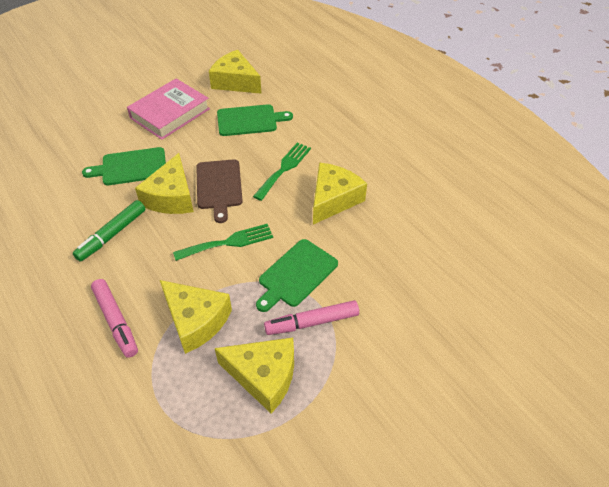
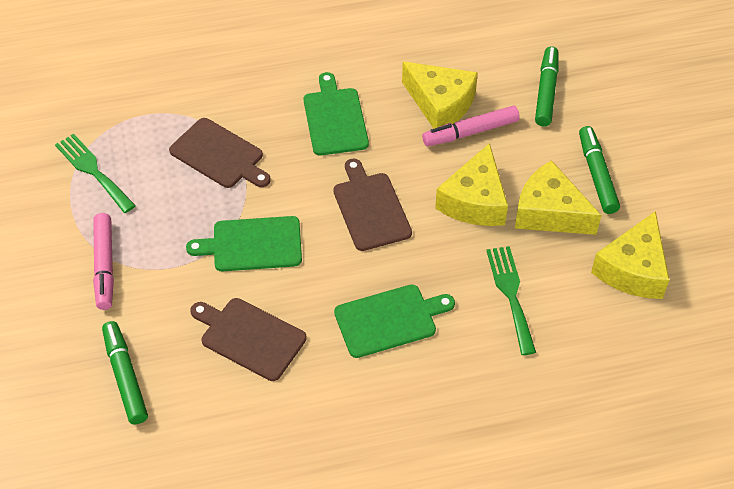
brown cutting board: 1 -> 3
green marker: 1 -> 3
pink book: 1 -> 0
yellow cheese: 5 -> 4

